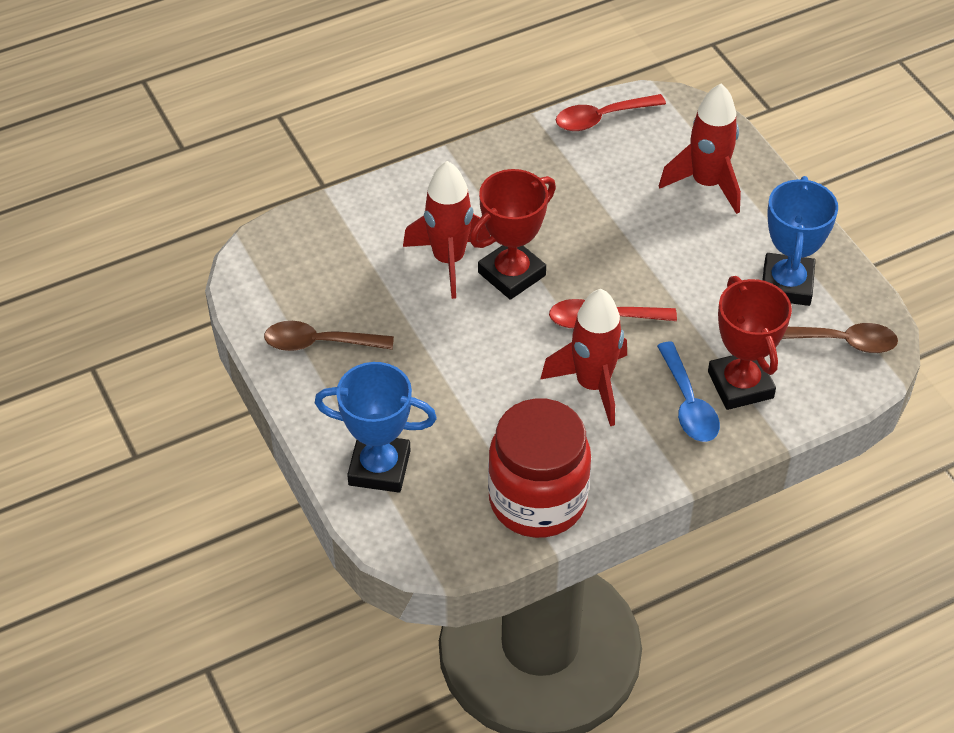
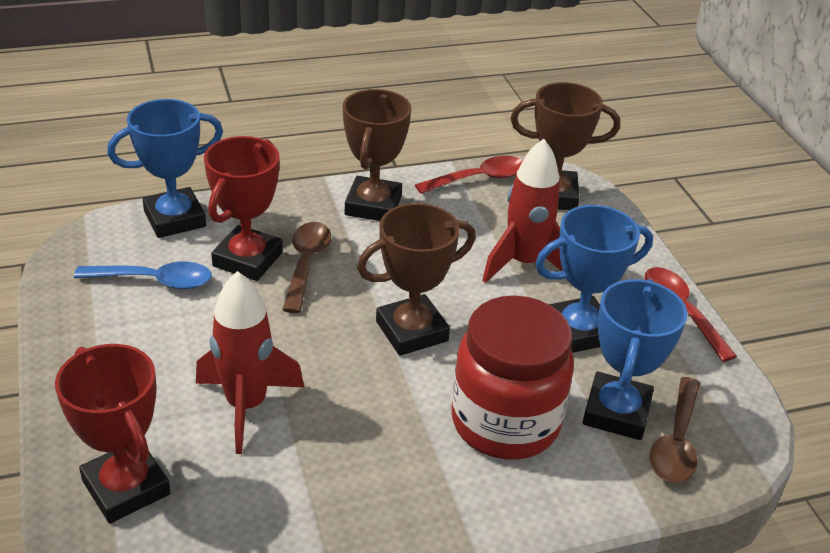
blue trophy: 2 -> 3
brown trophy: 0 -> 3
red rocket: 3 -> 2

